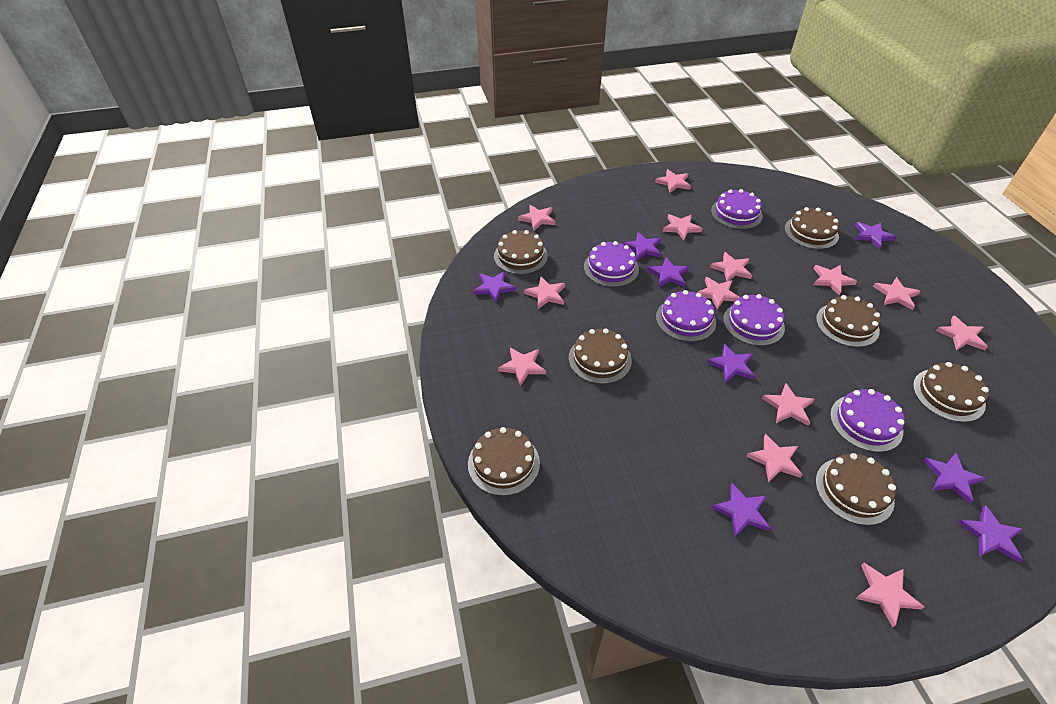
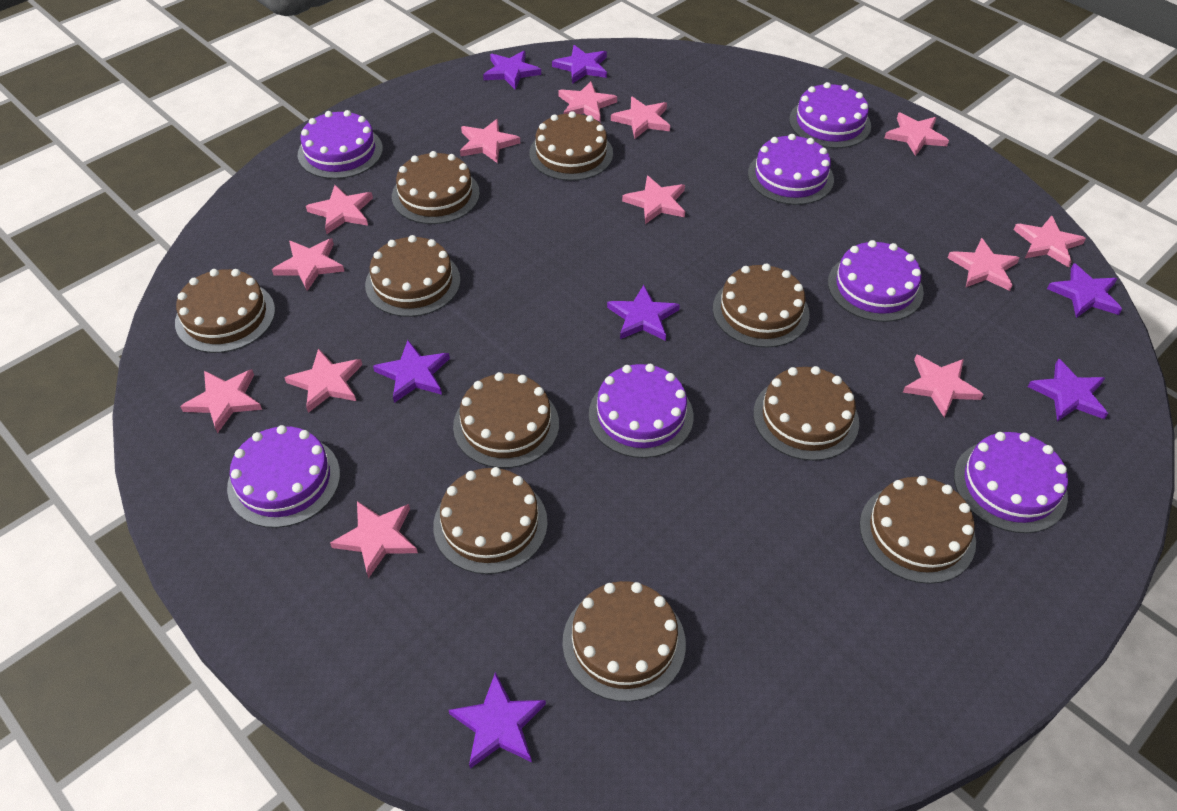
brown cake: 7 -> 10
purple cake: 5 -> 7
purple star: 8 -> 7

